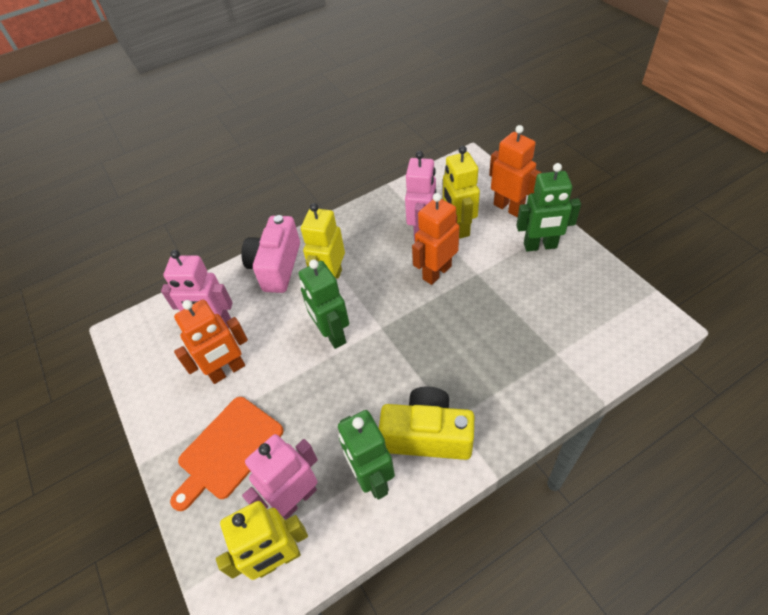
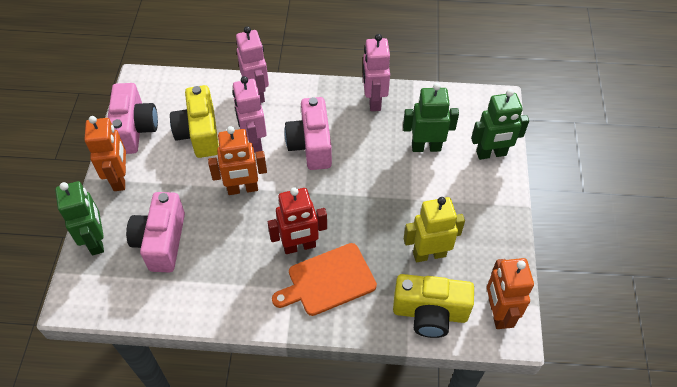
pink camera: 1 -> 3
red robot: 0 -> 1
yellow camera: 1 -> 2
yellow robot: 3 -> 1

